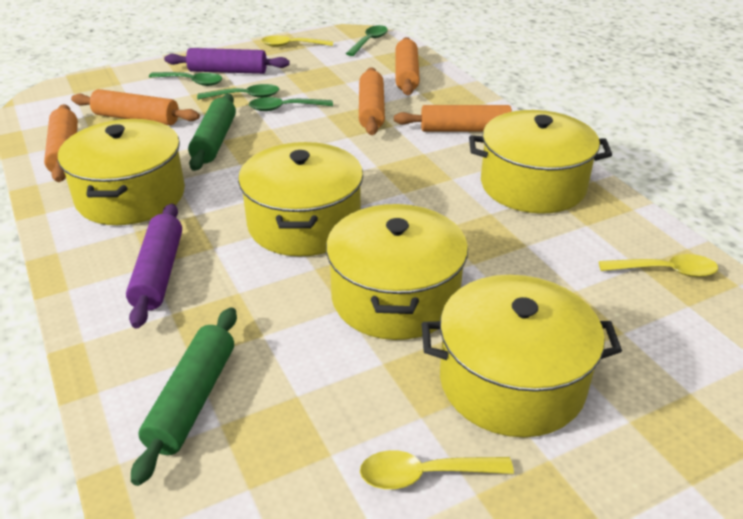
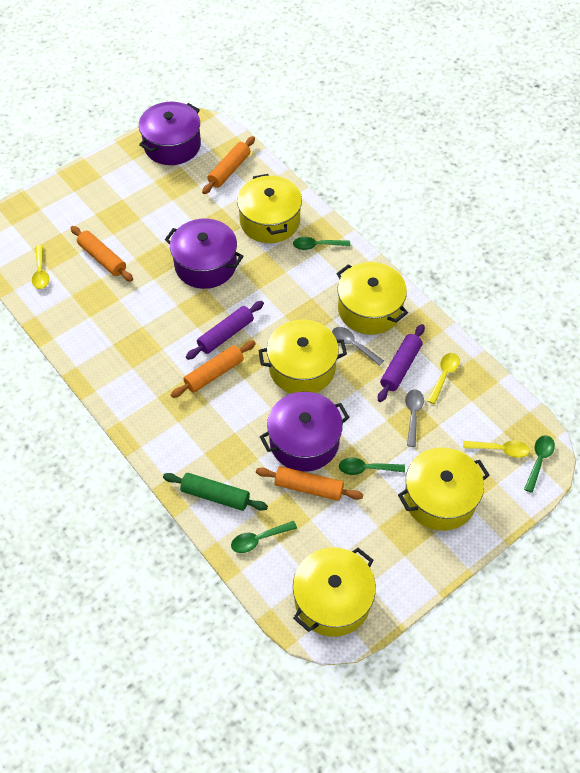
green rolling pin: 2 -> 1
grey spoon: 0 -> 2
orange rolling pin: 5 -> 4
purple pot: 0 -> 3

